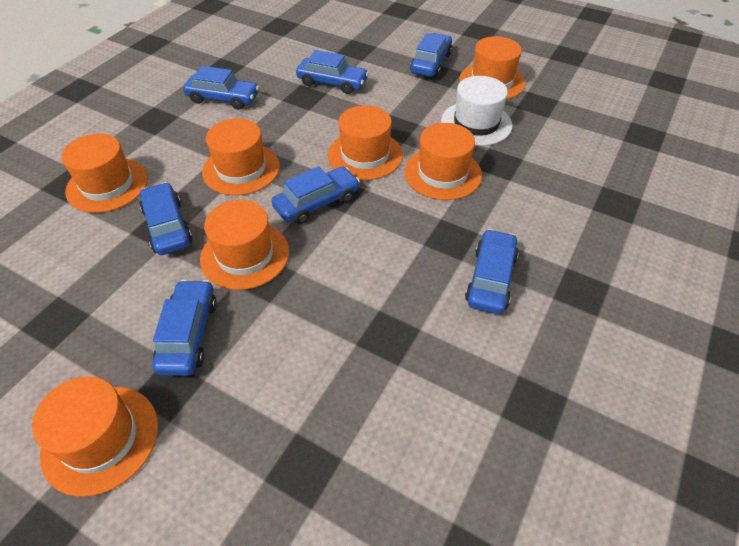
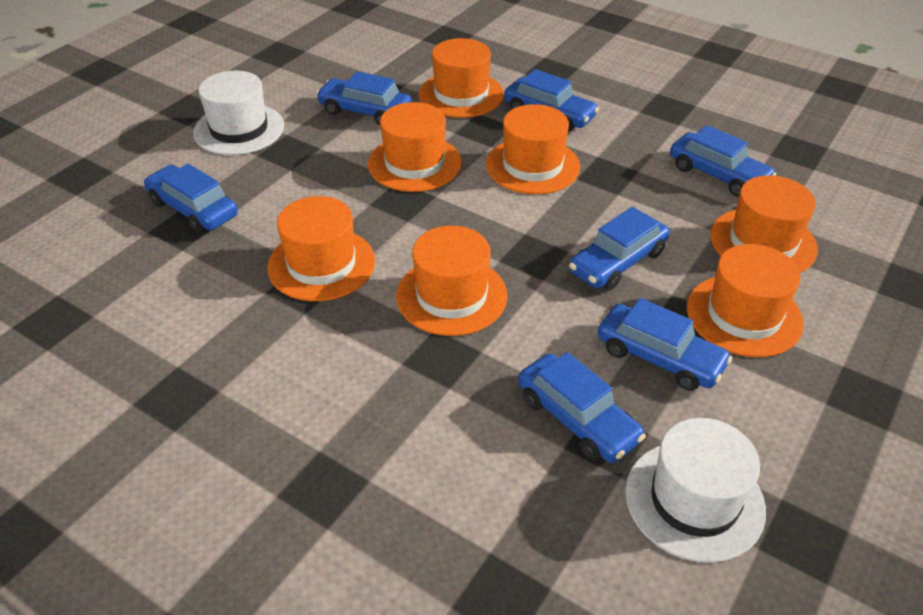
white hat: 1 -> 2

